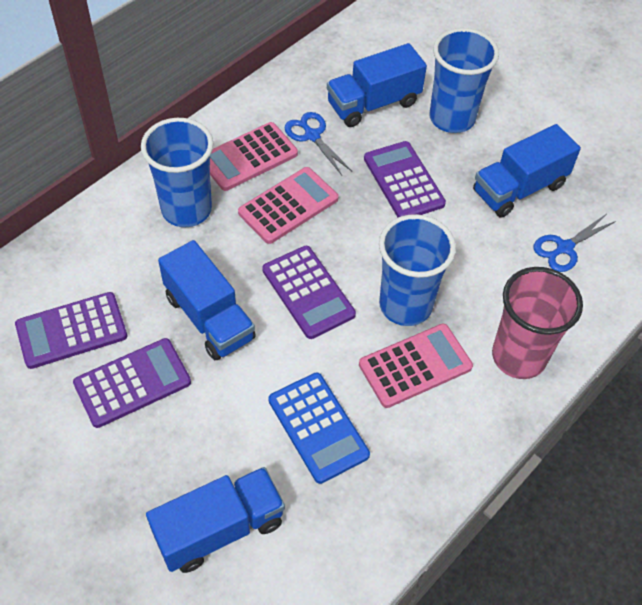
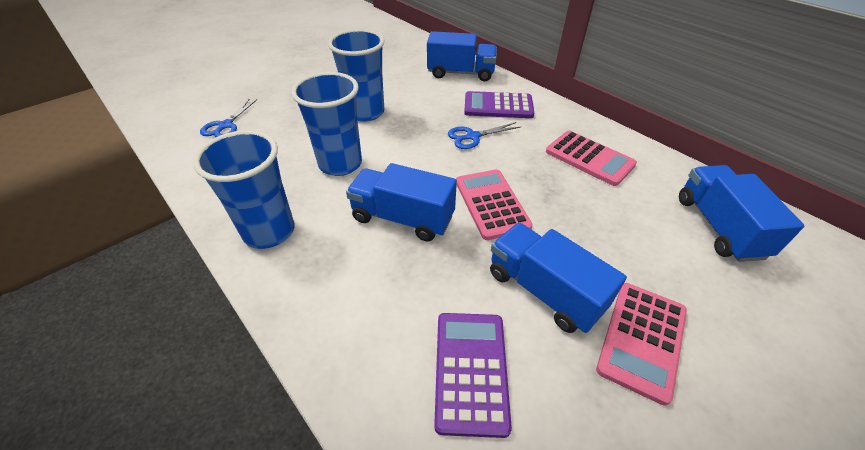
blue calculator: 1 -> 0
pink cup: 1 -> 0
purple calculator: 4 -> 2

